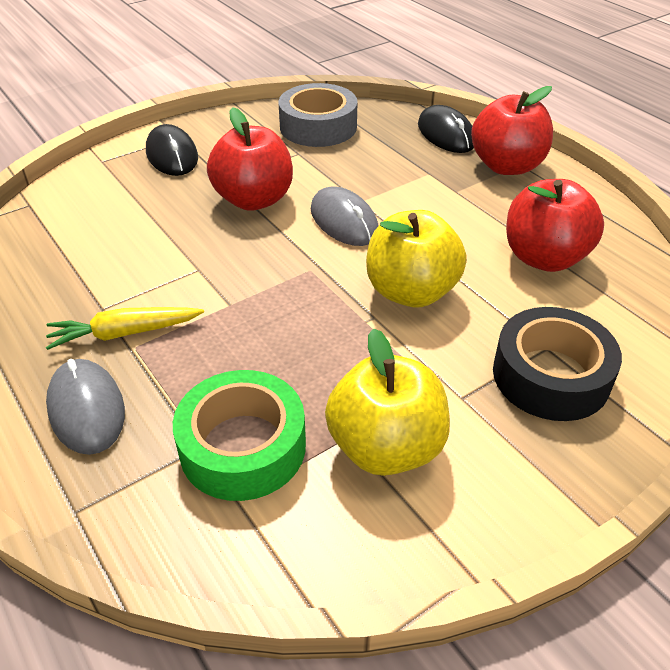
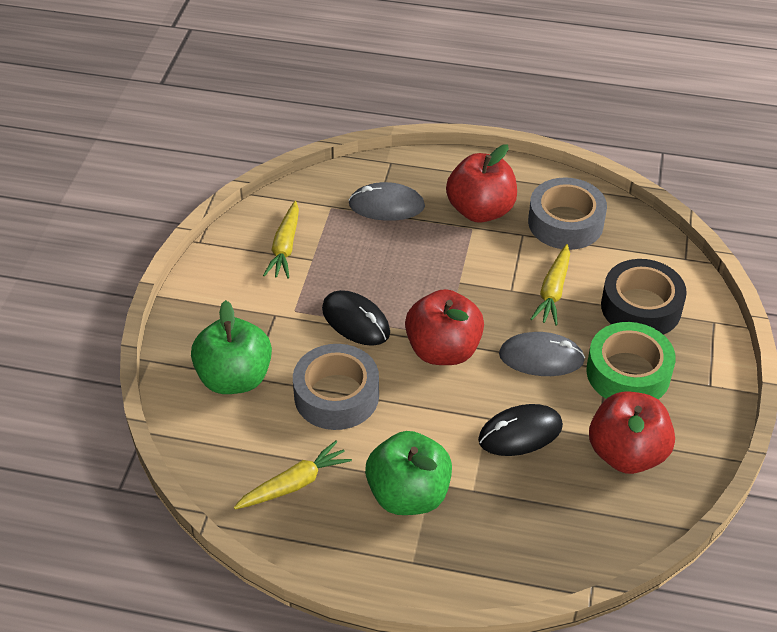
green apple: 0 -> 2
grey tape: 1 -> 2
yellow apple: 2 -> 0
yellow carrot: 1 -> 3

